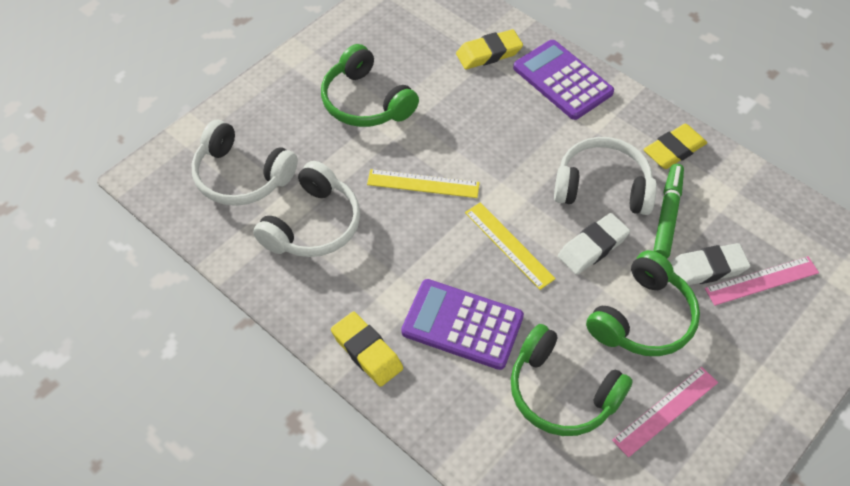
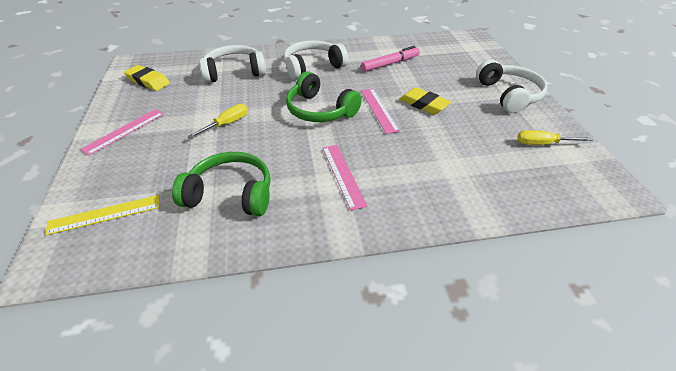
green headphones: 3 -> 2
green marker: 1 -> 0
pink marker: 0 -> 1
pink ruler: 2 -> 3
purple calculator: 2 -> 0
white eraser: 2 -> 0
yellow eraser: 3 -> 2
yellow ruler: 2 -> 1
yellow screwdriver: 0 -> 2

